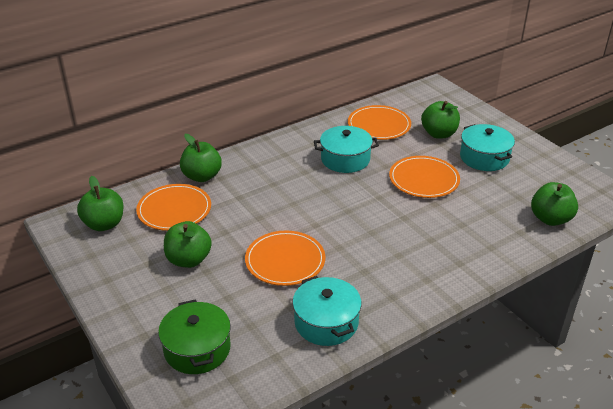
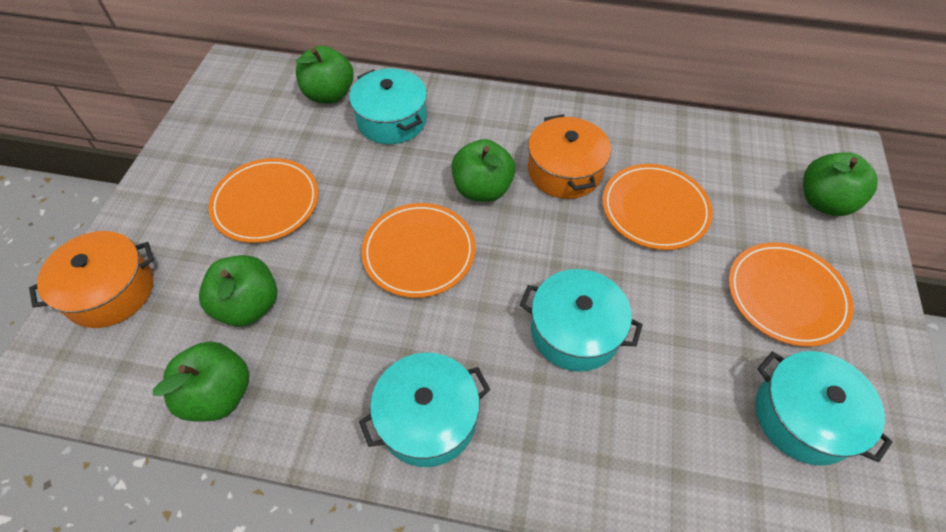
green pot: 1 -> 0
orange pot: 0 -> 2
turquoise pot: 3 -> 4

